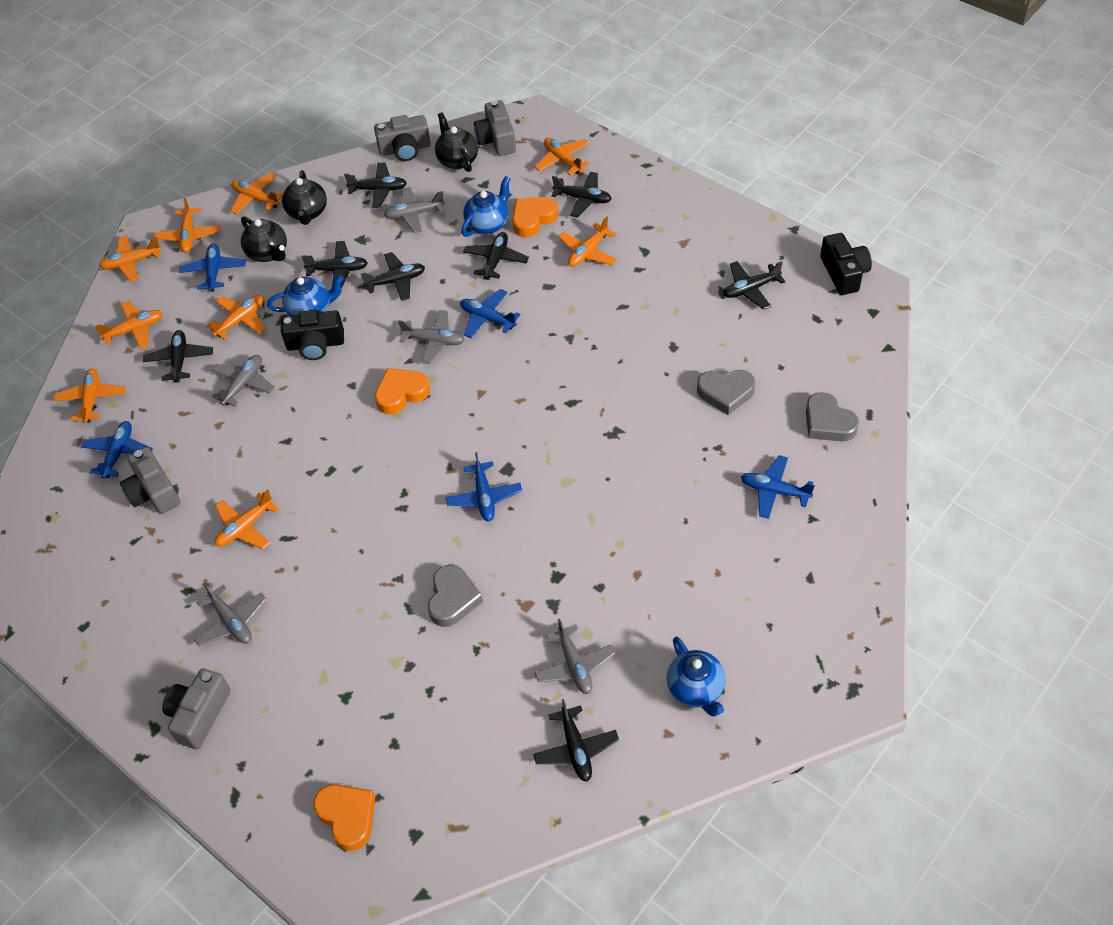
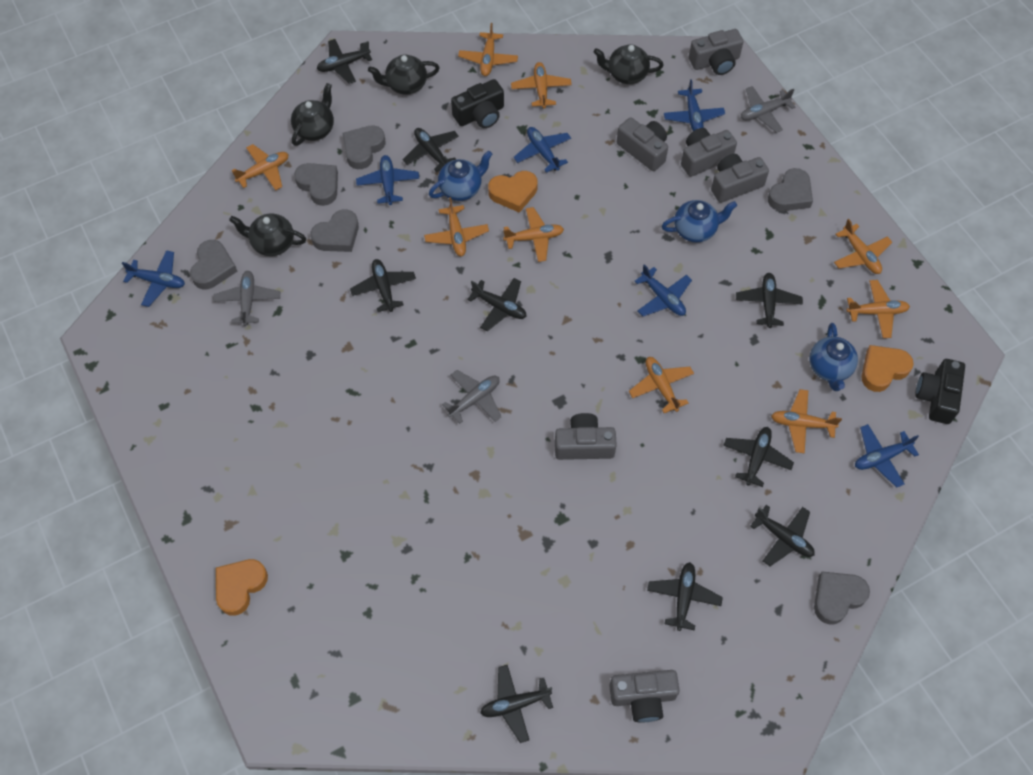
black plane: 8 -> 9
black teapot: 3 -> 4
blue plane: 5 -> 6
grey camera: 4 -> 6
grey heart: 3 -> 6
grey plane: 5 -> 3

